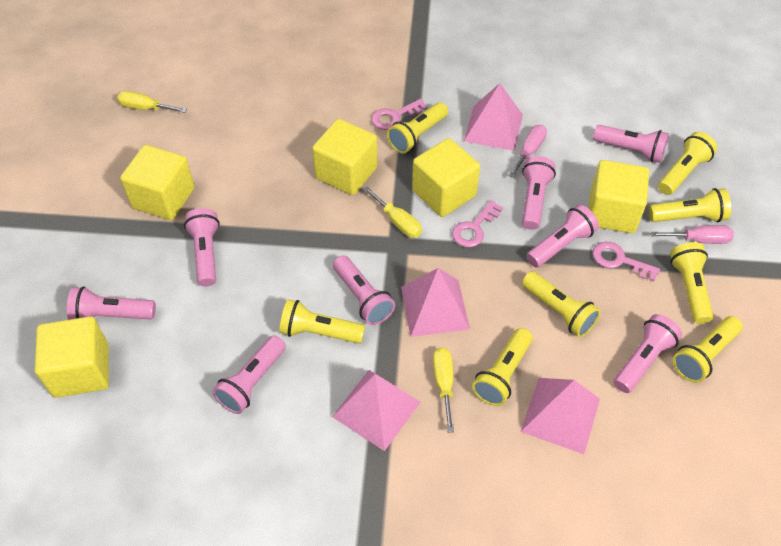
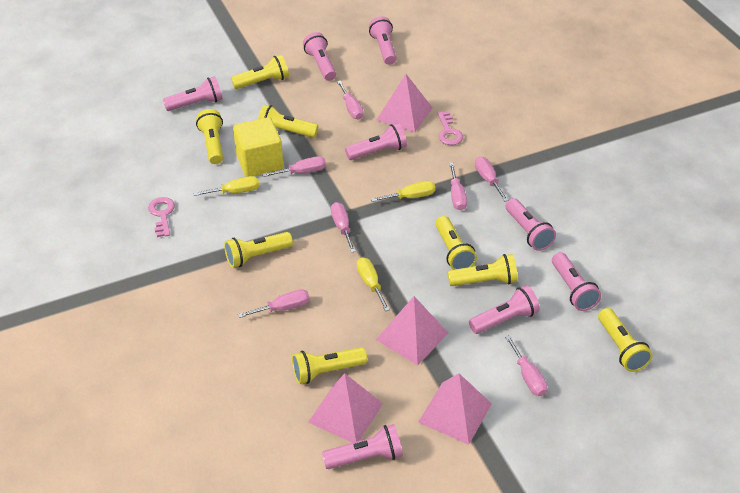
pink key: 3 -> 2
pink screwdriver: 2 -> 7
yellow cube: 5 -> 1

